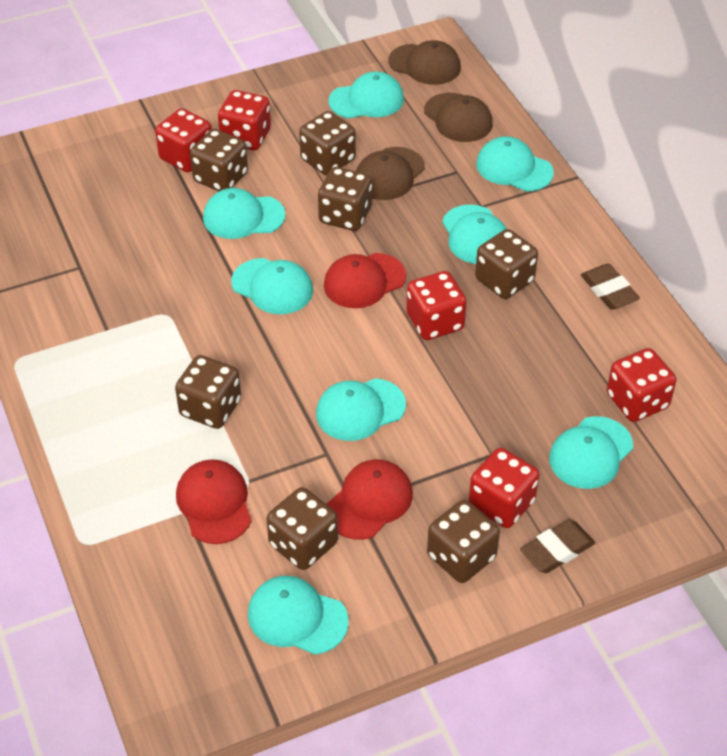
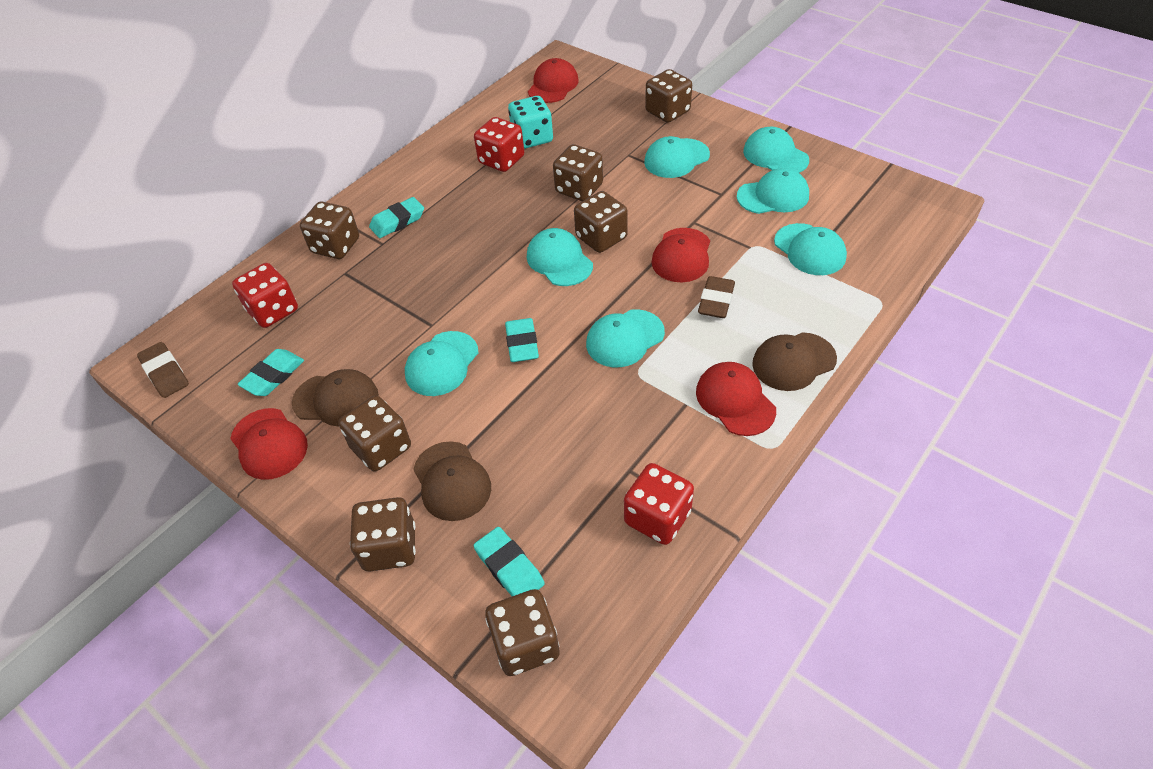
red cap: 3 -> 4
red dice: 5 -> 3
turquoise cap: 8 -> 7
turquoise dice: 0 -> 1
turquoise eraser: 0 -> 4

